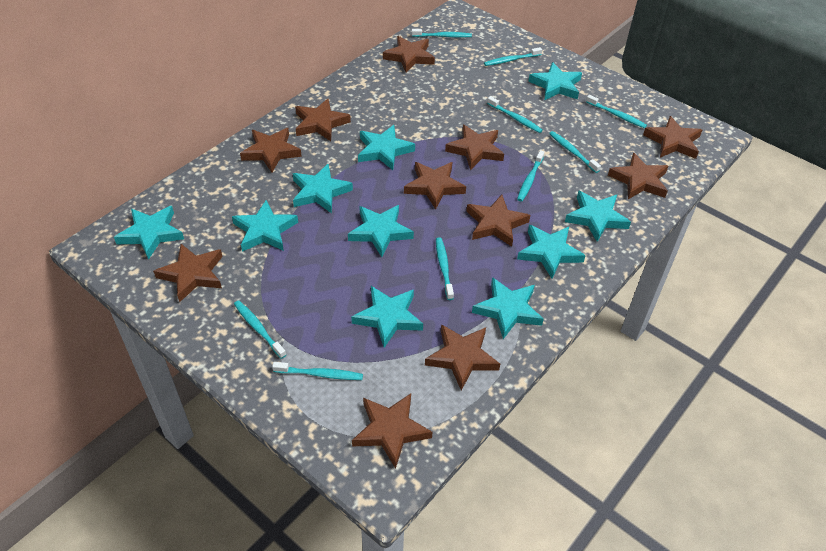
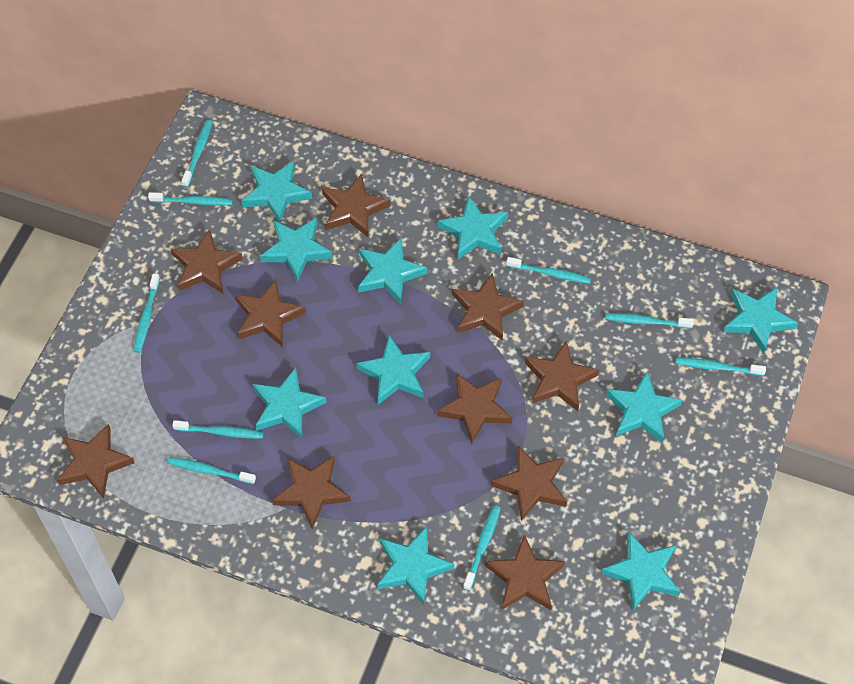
brown star: 11 -> 10

